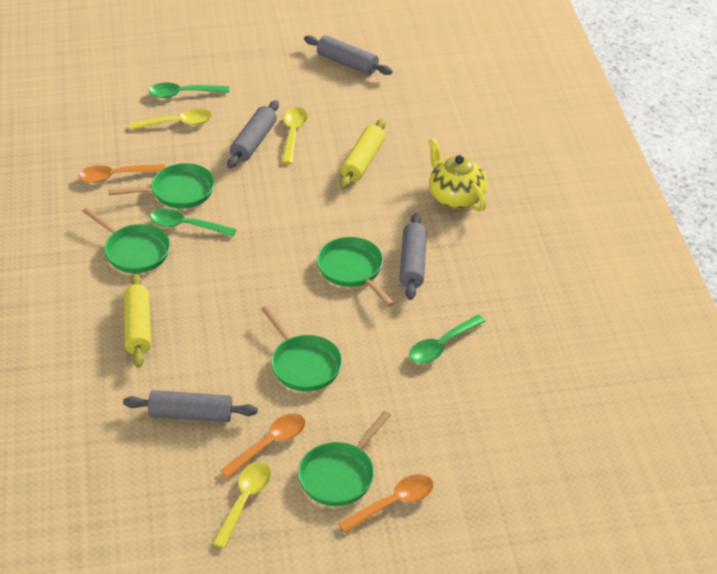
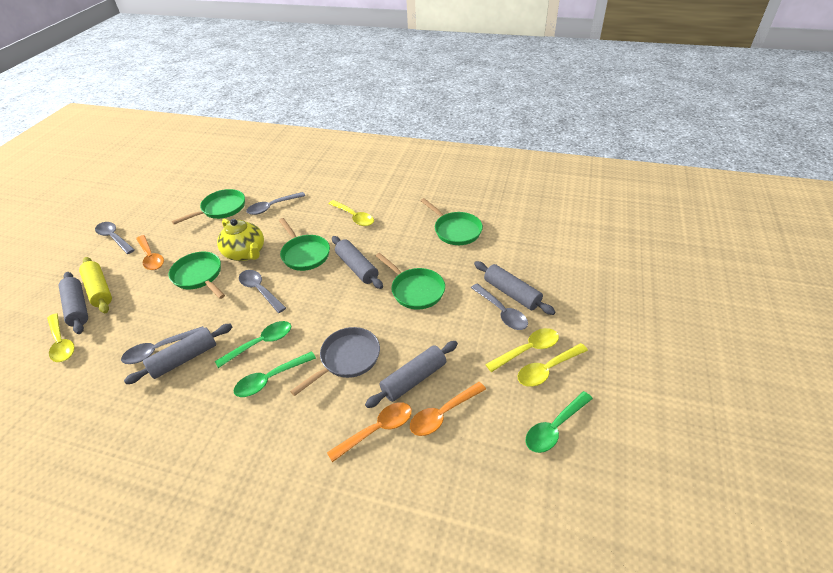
grey pan: 0 -> 1
grey rolling pin: 4 -> 5
grey spoon: 0 -> 5
yellow rolling pin: 2 -> 1
yellow spoon: 3 -> 4

